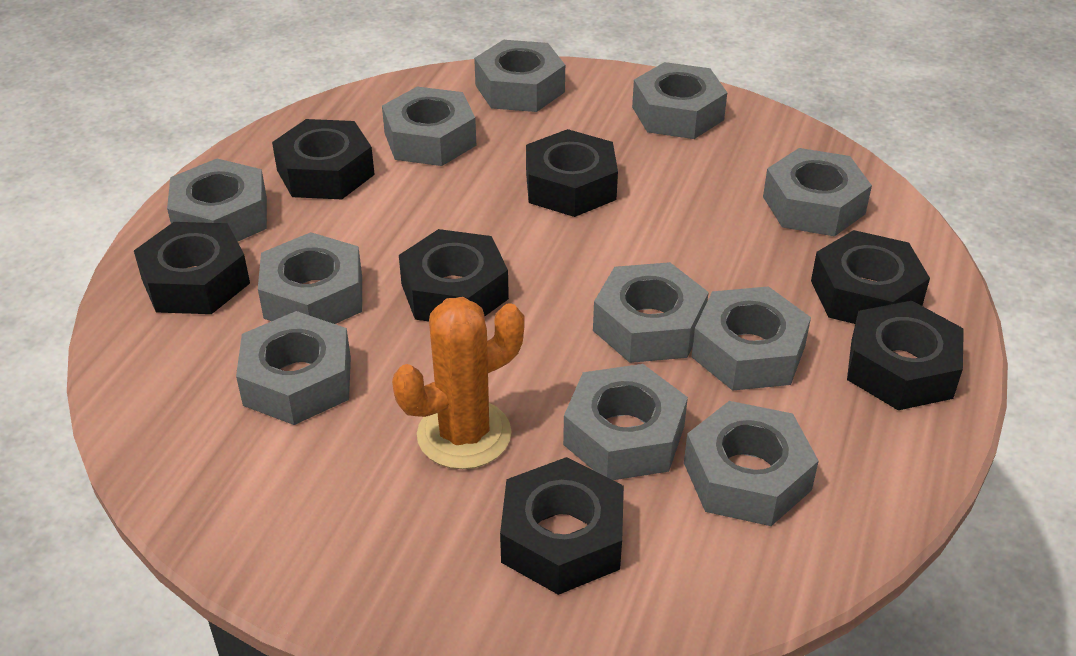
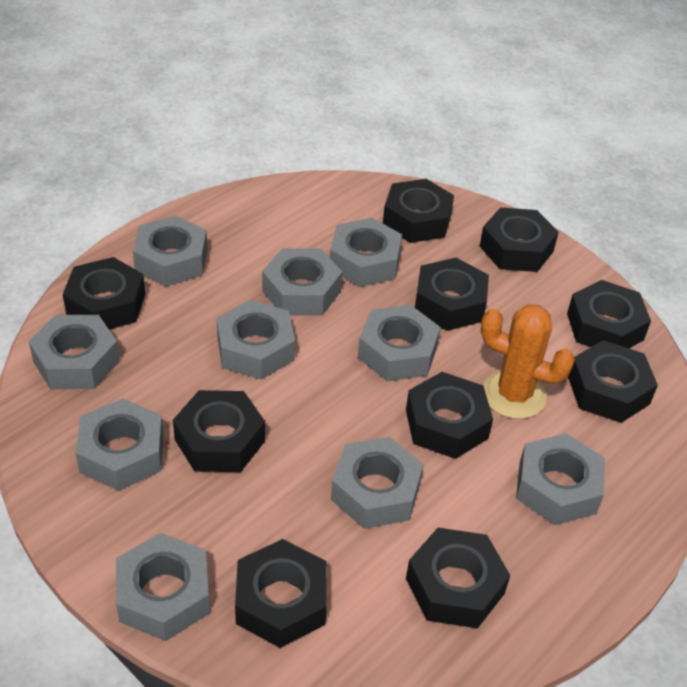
black nut: 7 -> 10
grey nut: 11 -> 10

